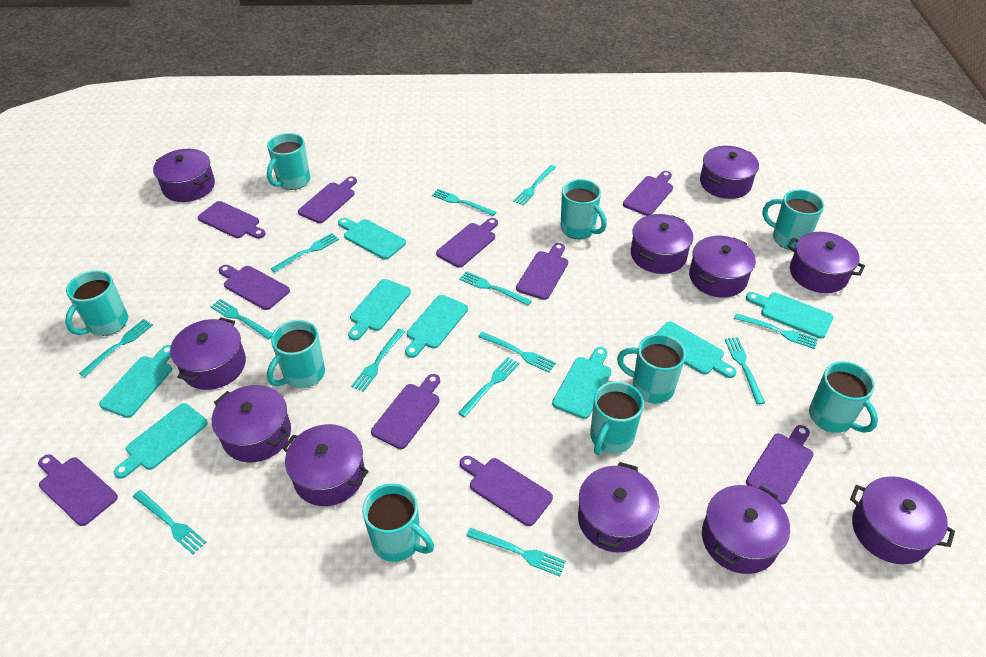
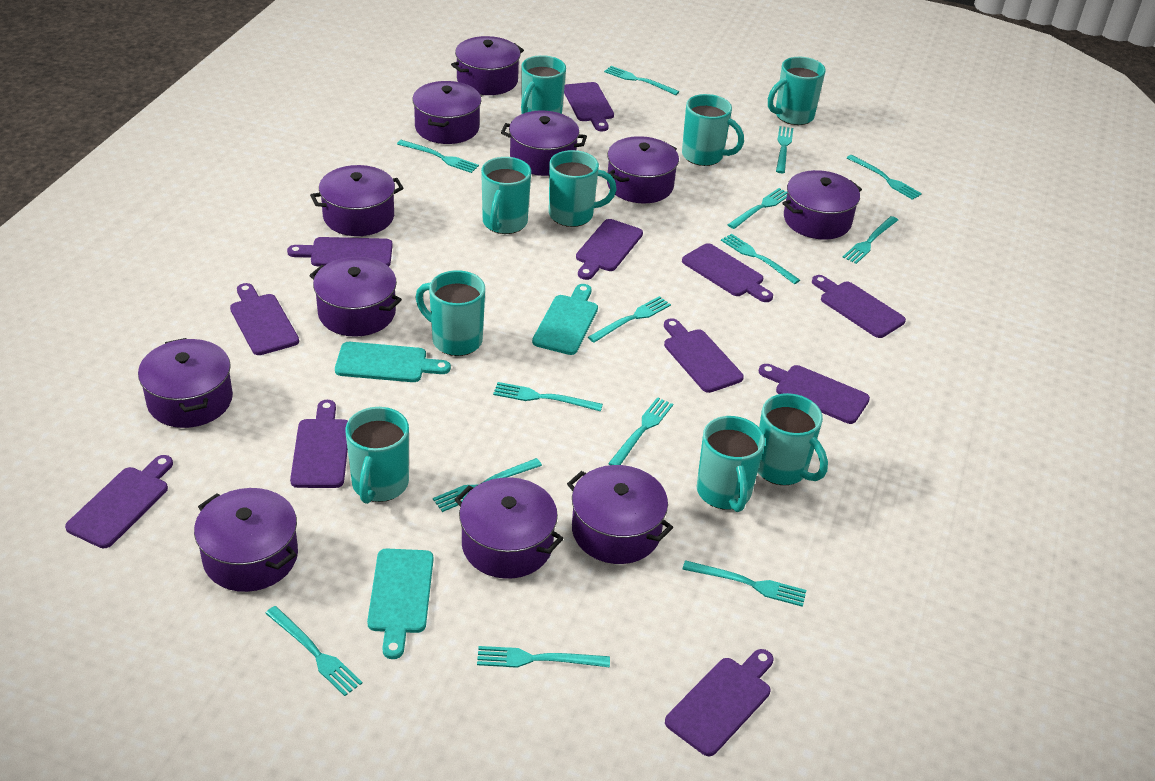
purple cutting board: 10 -> 11
turquoise cutting board: 8 -> 3
turquoise fork: 13 -> 14

